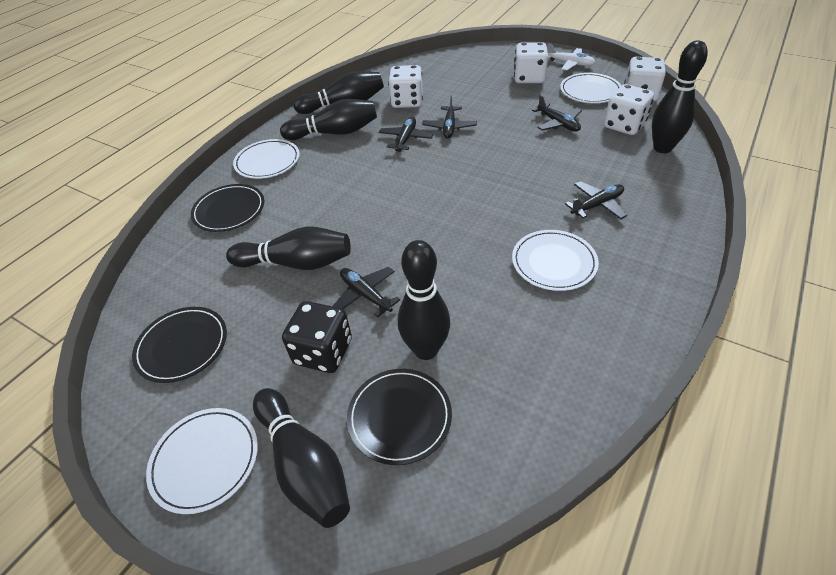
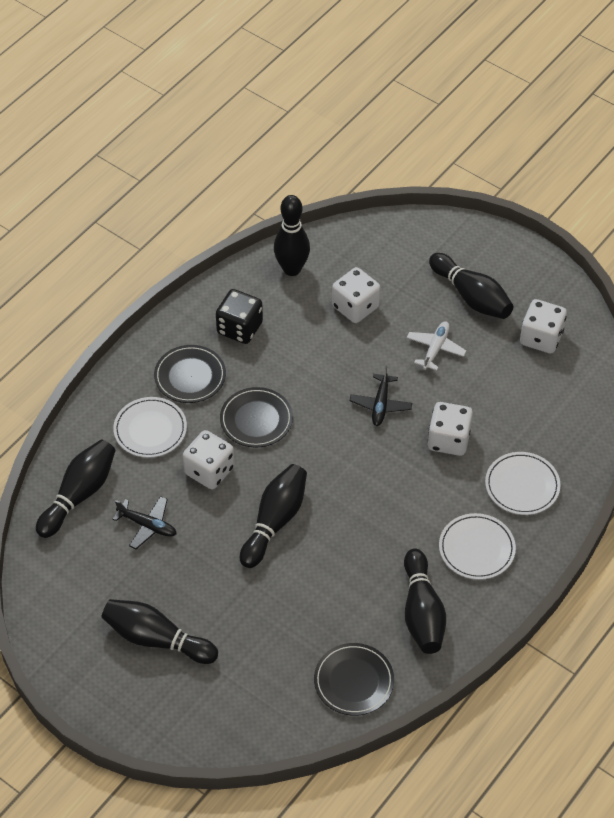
black plane: 5 -> 2
white plate: 4 -> 3

